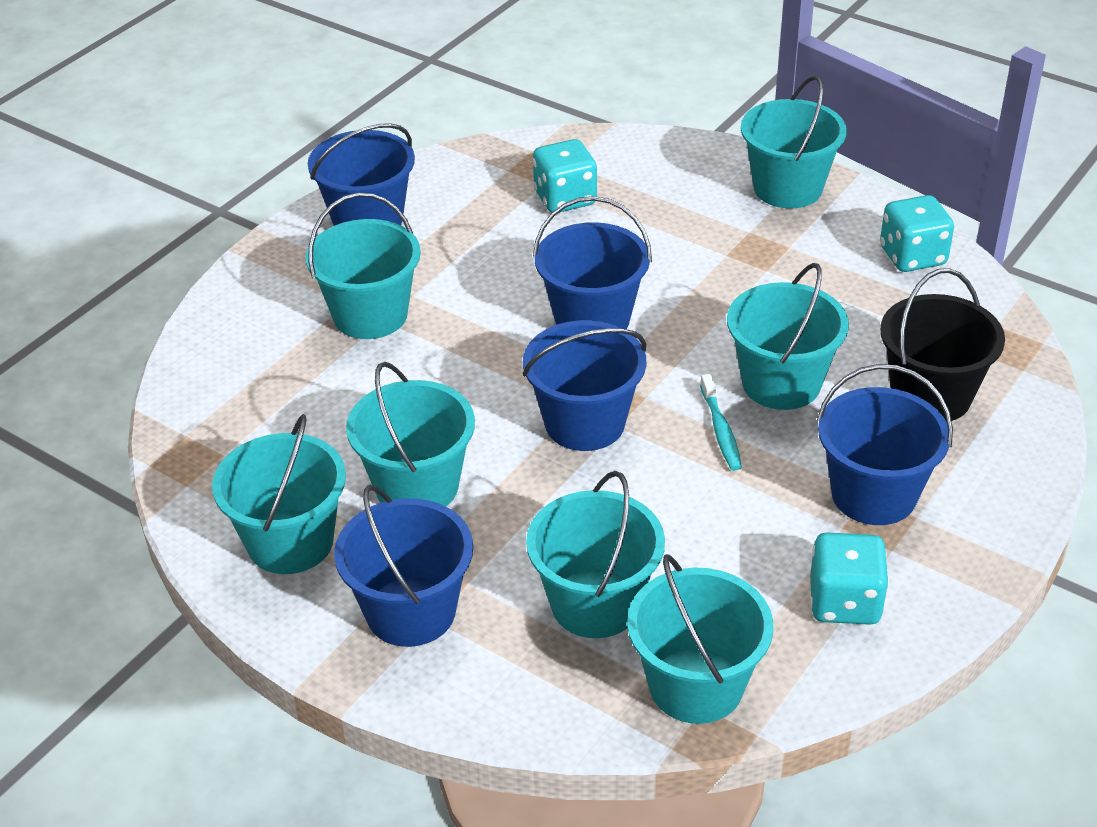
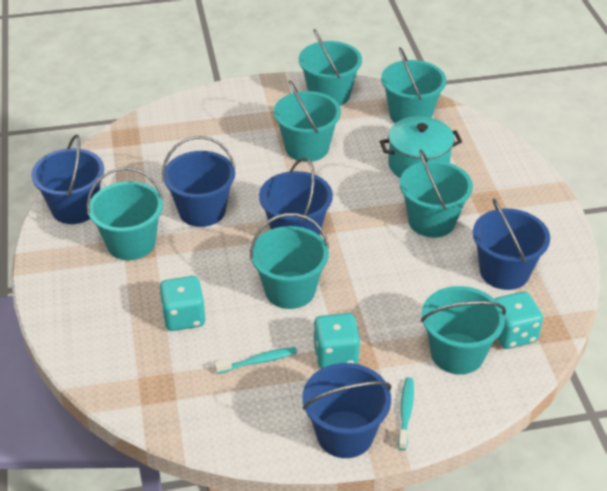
black bucket: 1 -> 0
turquoise pot: 0 -> 1
turquoise toothbrush: 1 -> 2

